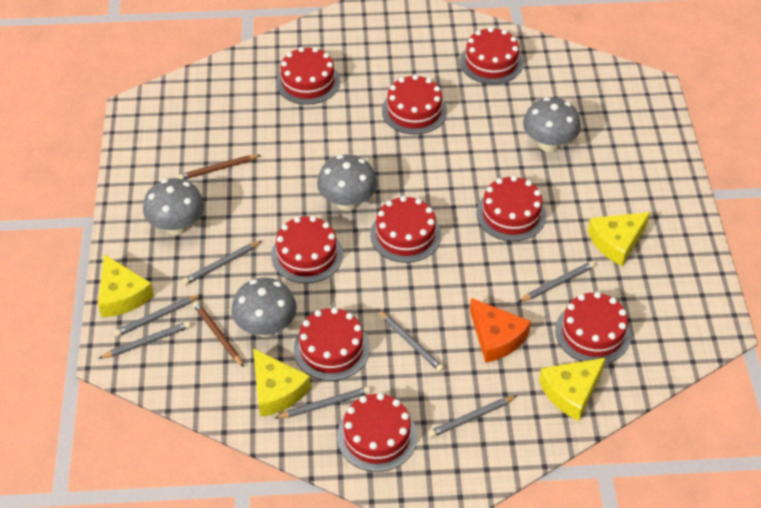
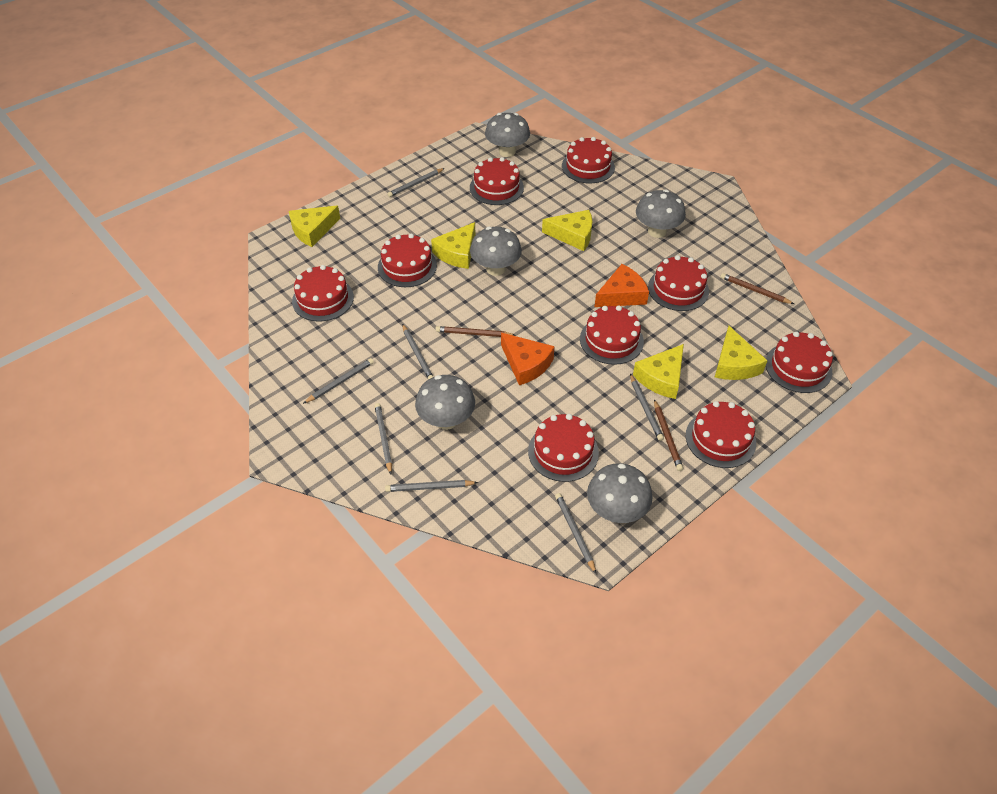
brown pencil: 2 -> 3
grey mushroom: 4 -> 5
orange cheese: 1 -> 2
yellow cheese: 4 -> 5

